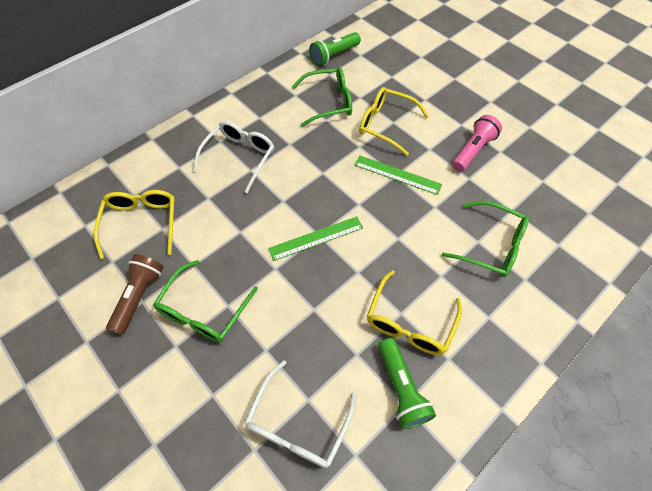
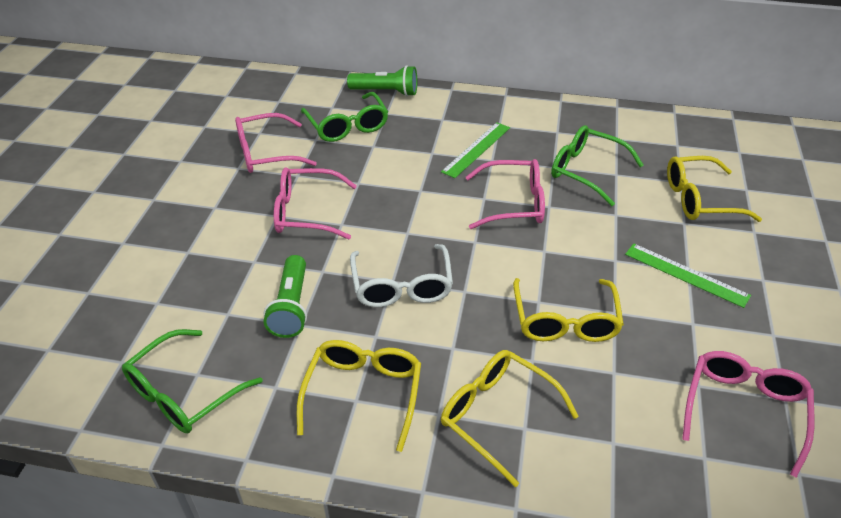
brown flashlight: 1 -> 0
pink flashlight: 1 -> 0
pink glasses: 0 -> 4
white glasses: 2 -> 1
yellow glasses: 3 -> 4

